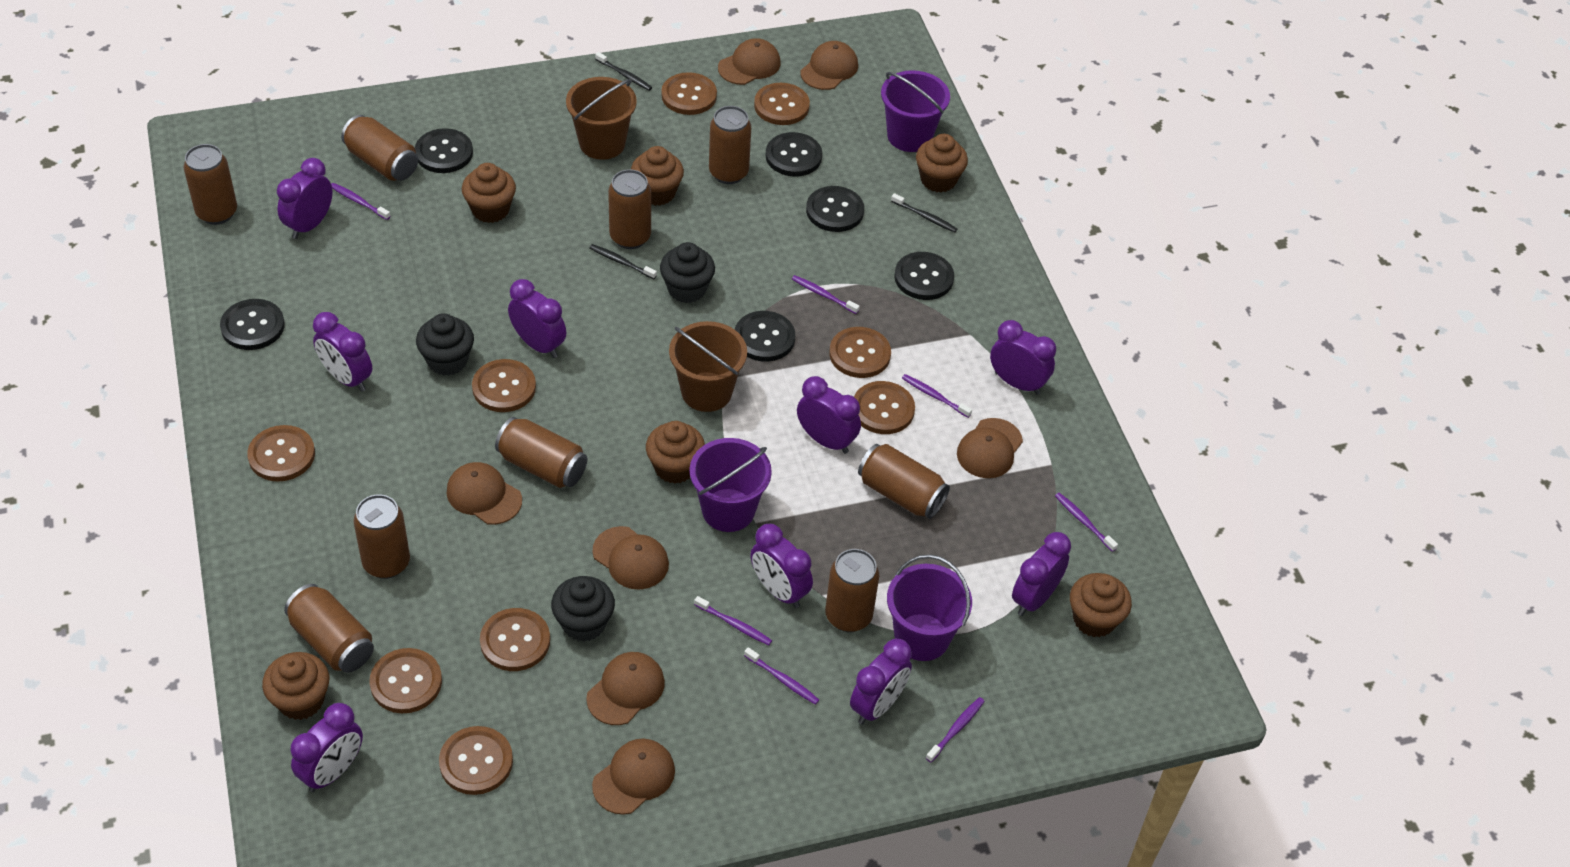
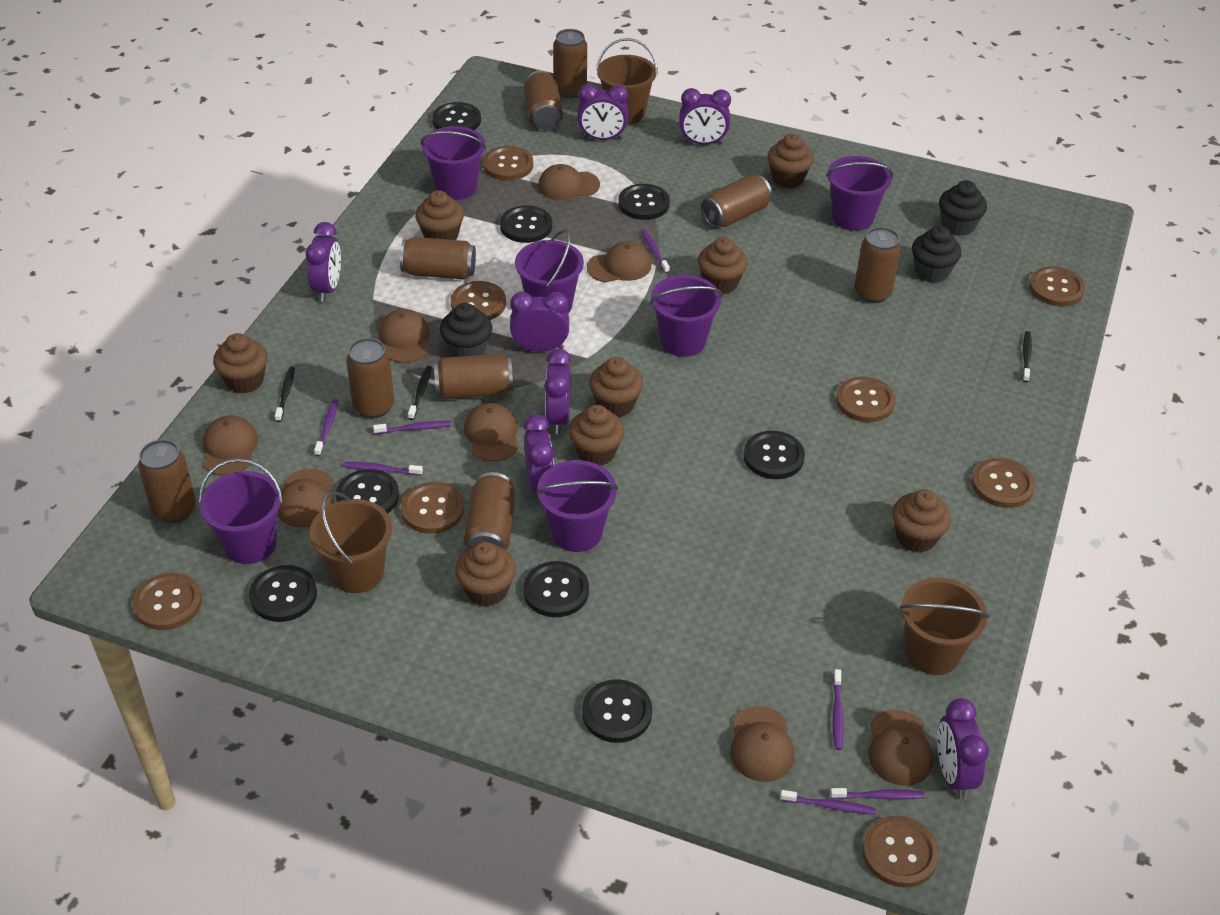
black button: 6 -> 8
brown bucket: 2 -> 3
brown button: 9 -> 8
brown cap: 7 -> 8
brown cupcake: 6 -> 8
purple bucket: 3 -> 6
purple clock: 9 -> 7

